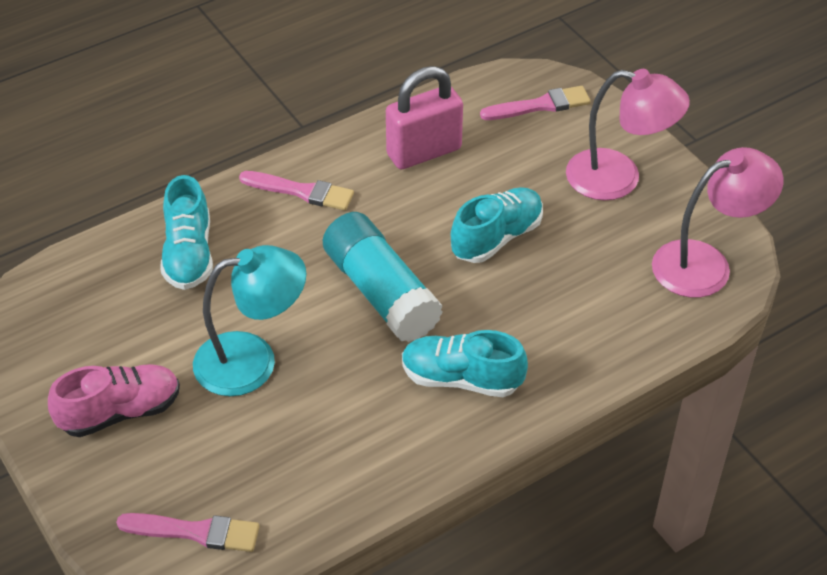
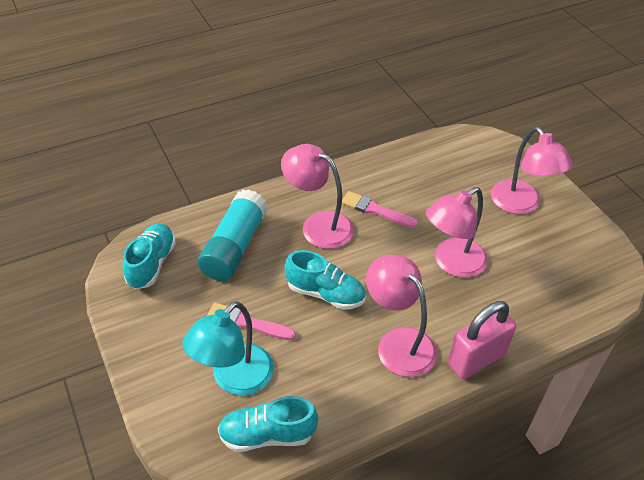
pink brush: 3 -> 2
pink lamp: 2 -> 4
pink shoe: 1 -> 0

